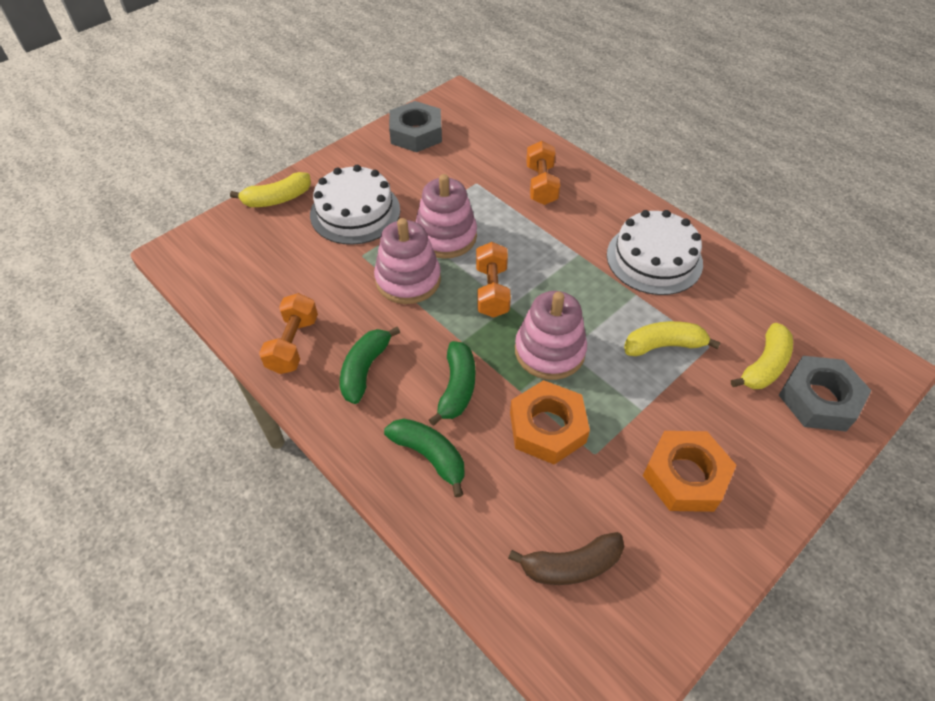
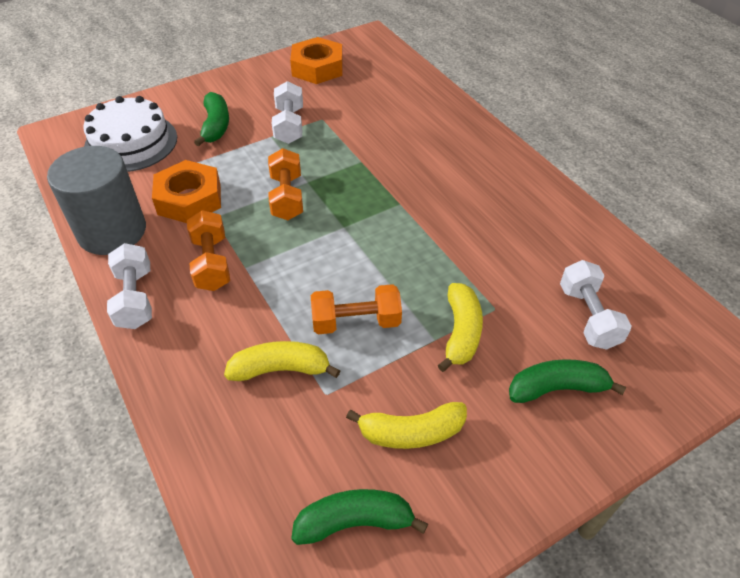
brown banana: 1 -> 0
grey cylinder: 0 -> 1
grey nut: 2 -> 0
pink stacking toy: 3 -> 0
white cake: 2 -> 1
white dumbbell: 0 -> 3

